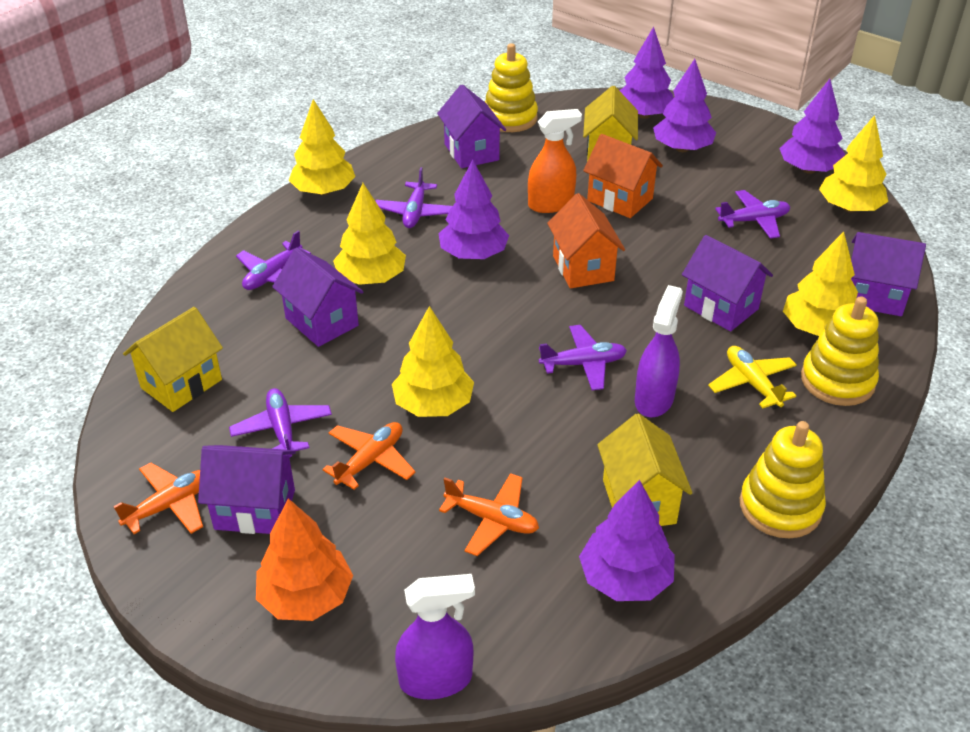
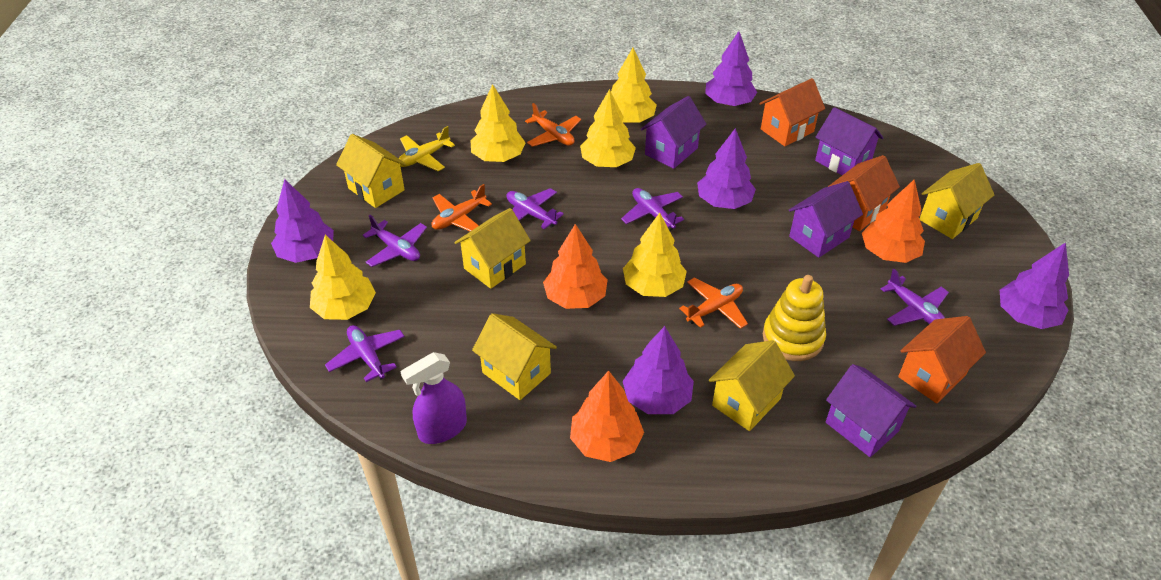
orange house: 2 -> 3
orange spray bottle: 1 -> 0
orange tree: 1 -> 3
purple house: 5 -> 4
purple spray bottle: 2 -> 1
yellow house: 3 -> 5
yellow stacking toy: 3 -> 1

